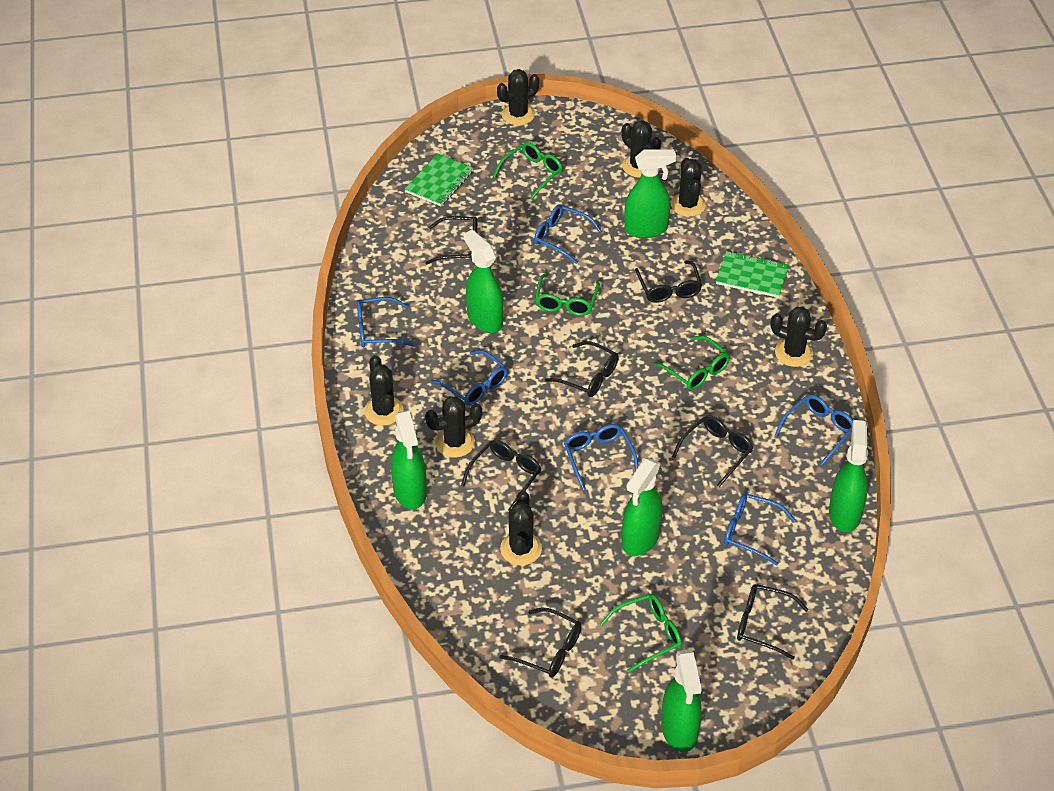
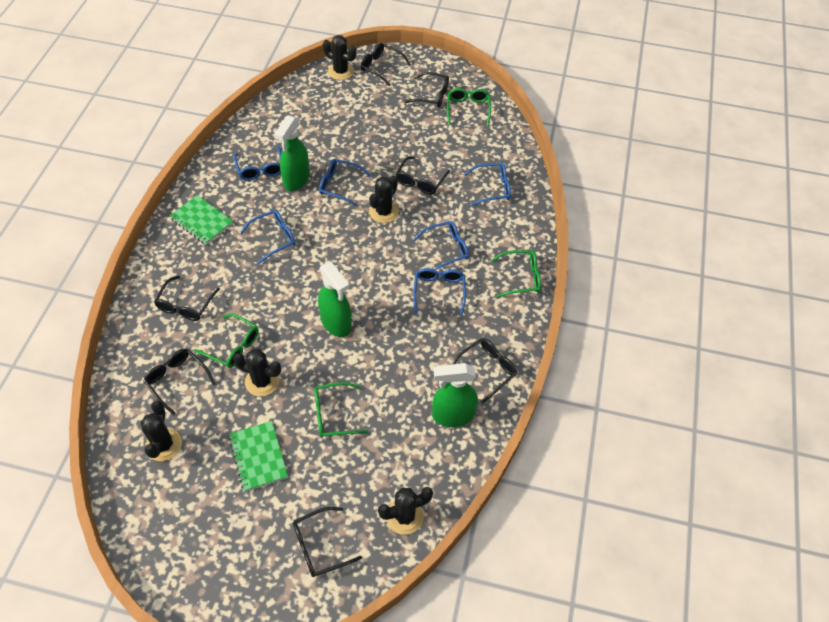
black cactus: 7 -> 5
green spray bottle: 6 -> 3

